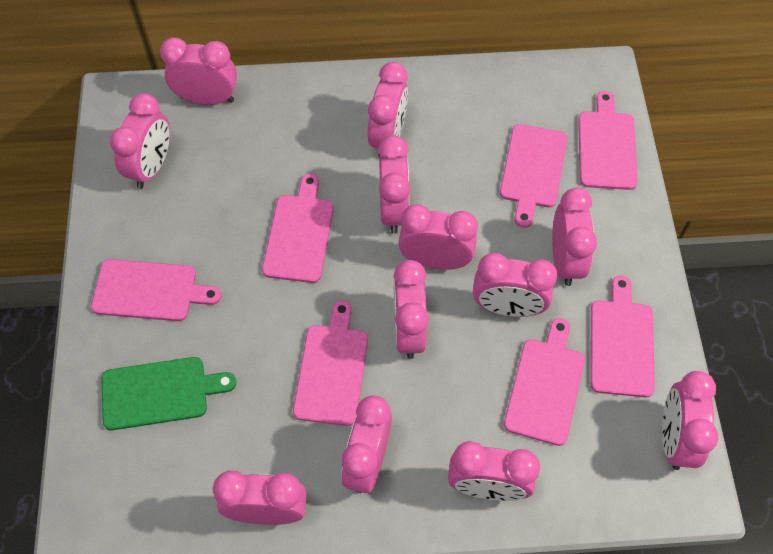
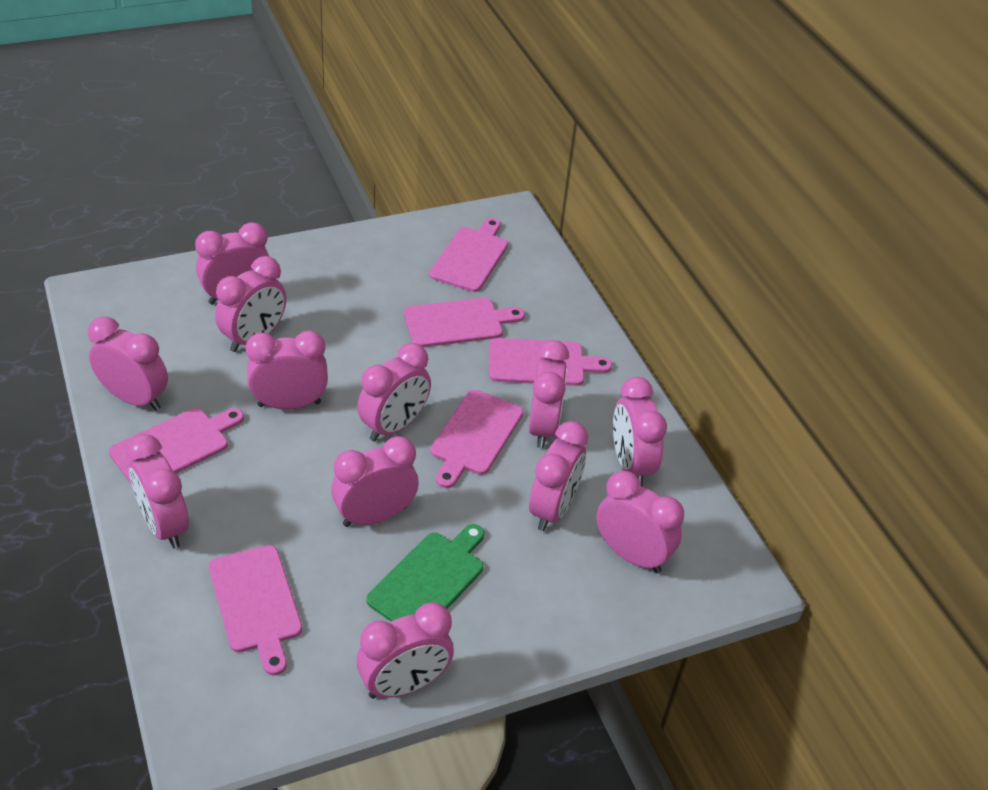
pink cutting board: 7 -> 6

